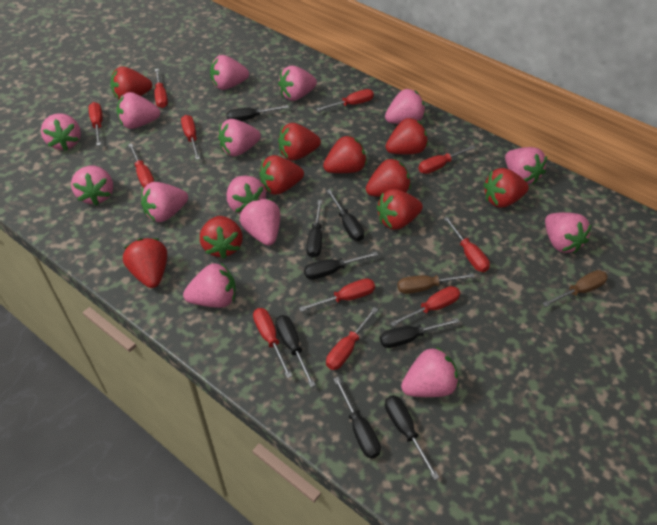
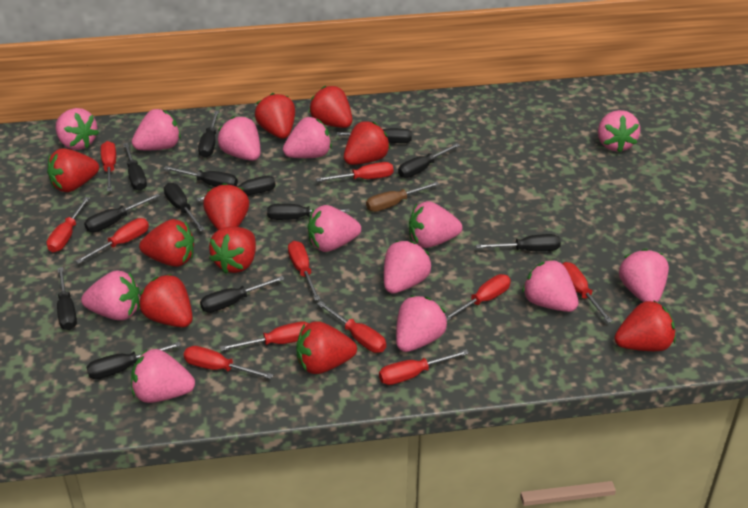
black screwdriver: 8 -> 13
brown screwdriver: 2 -> 1
pink strawberry: 14 -> 13

